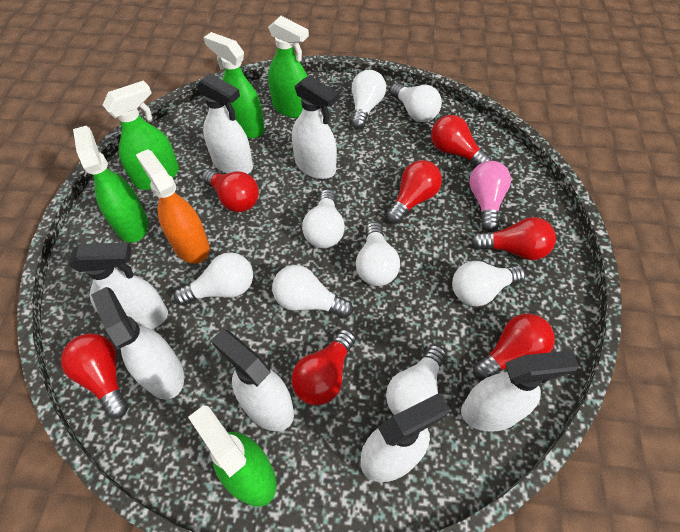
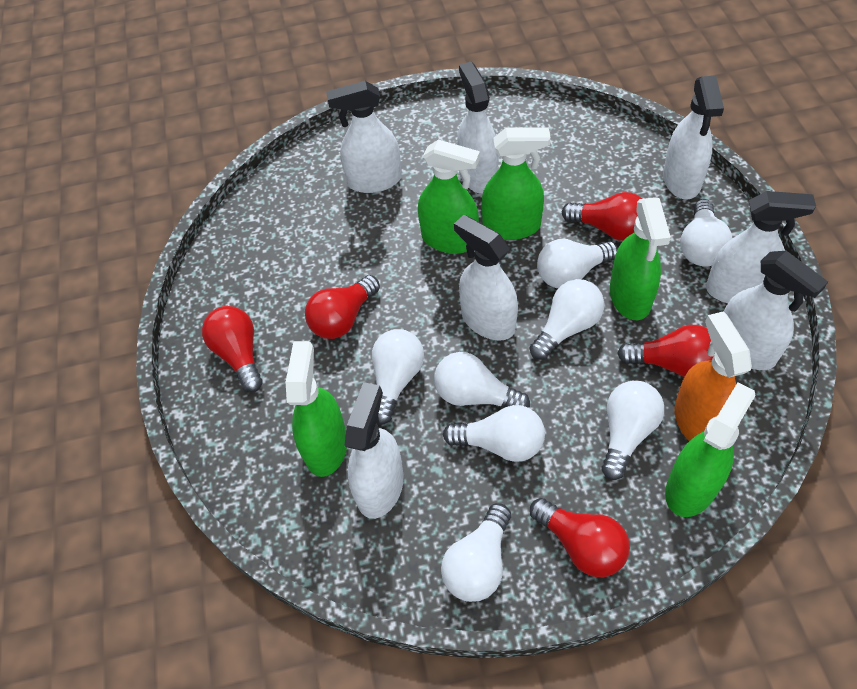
pink light bulb: 1 -> 0
red light bulb: 7 -> 5

